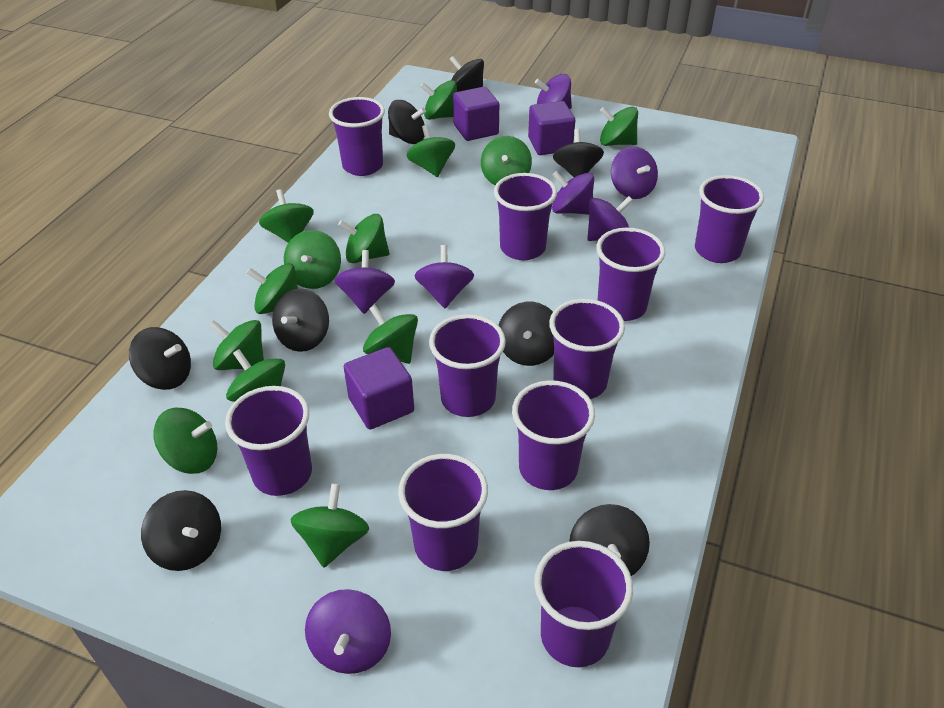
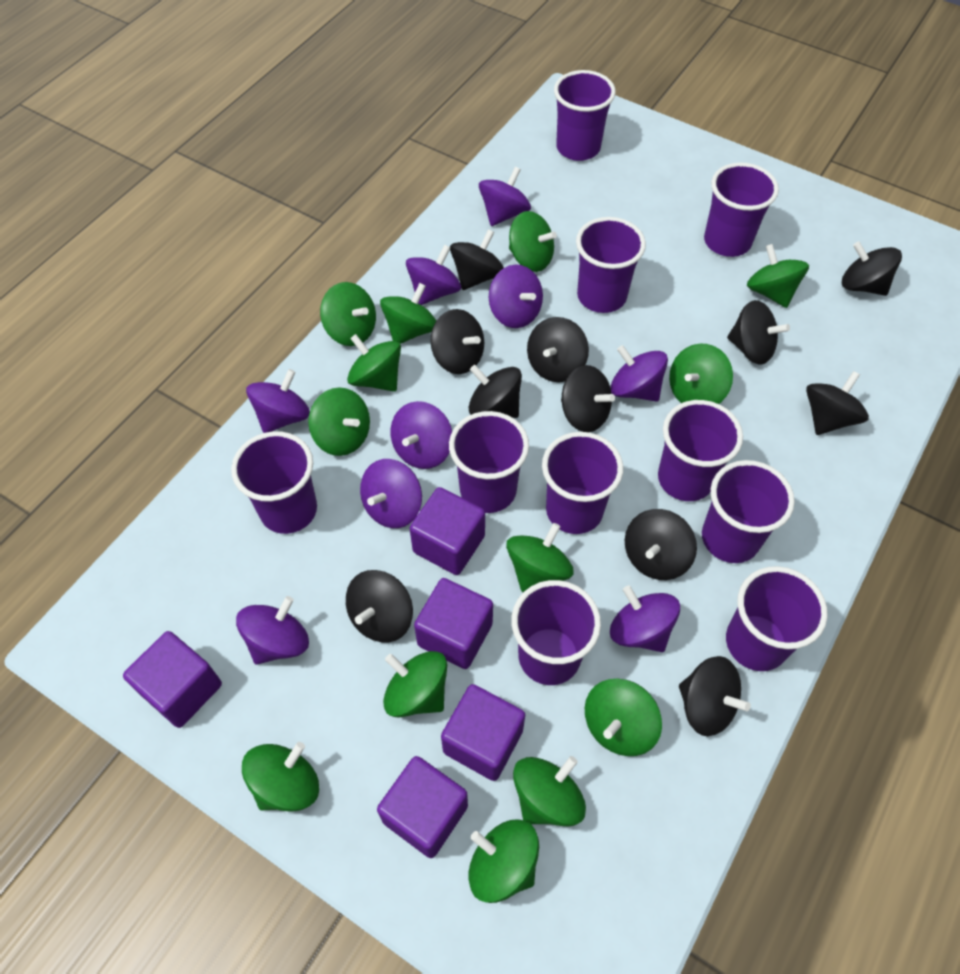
black spinning top: 8 -> 11
purple cube: 3 -> 5
purple spinning top: 7 -> 9

